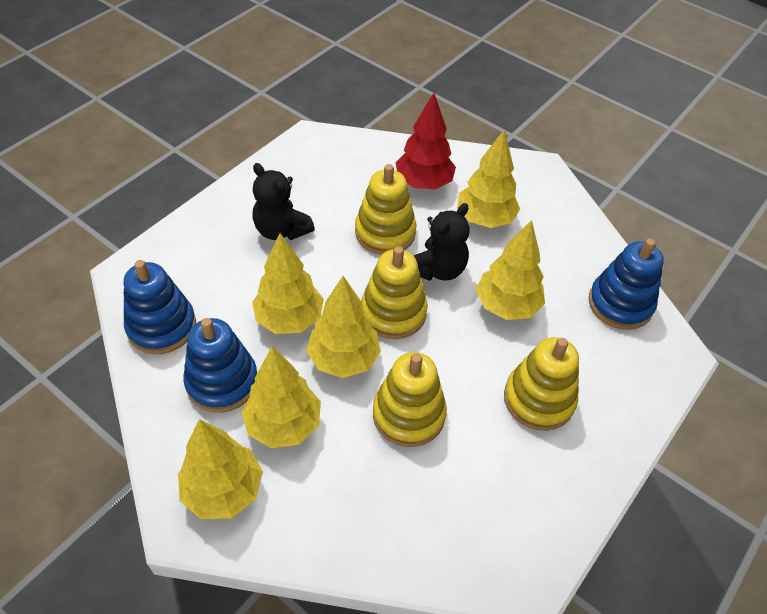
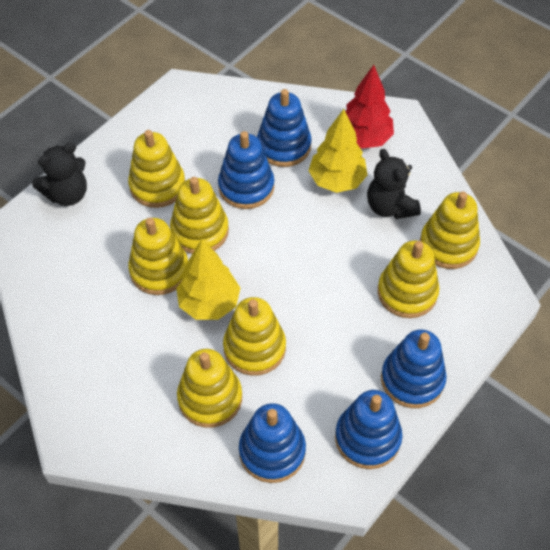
blue stacking toy: 3 -> 5
yellow stacking toy: 4 -> 7
yellow tree: 6 -> 2

